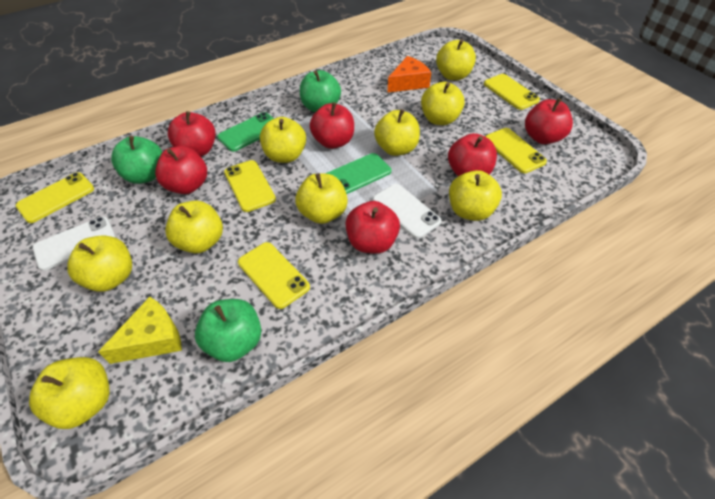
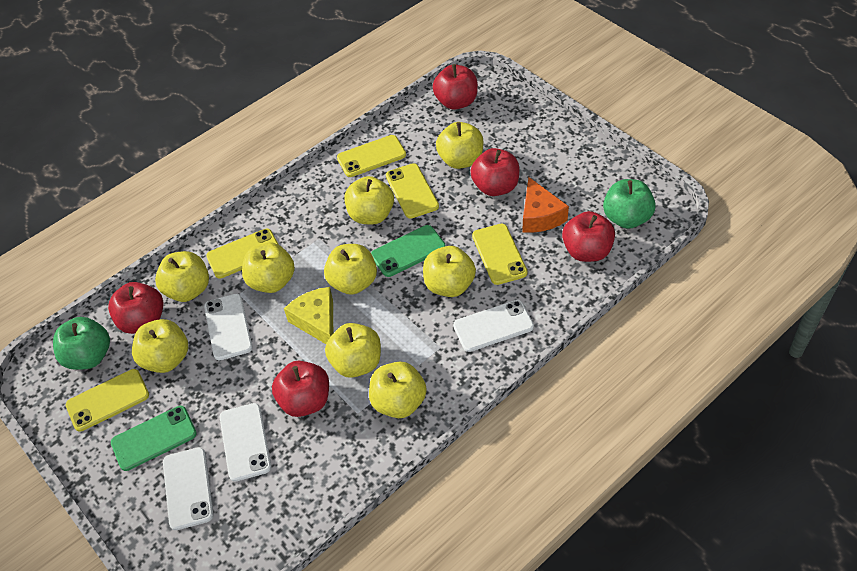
green apple: 3 -> 2
red apple: 6 -> 5
white phone: 2 -> 4

